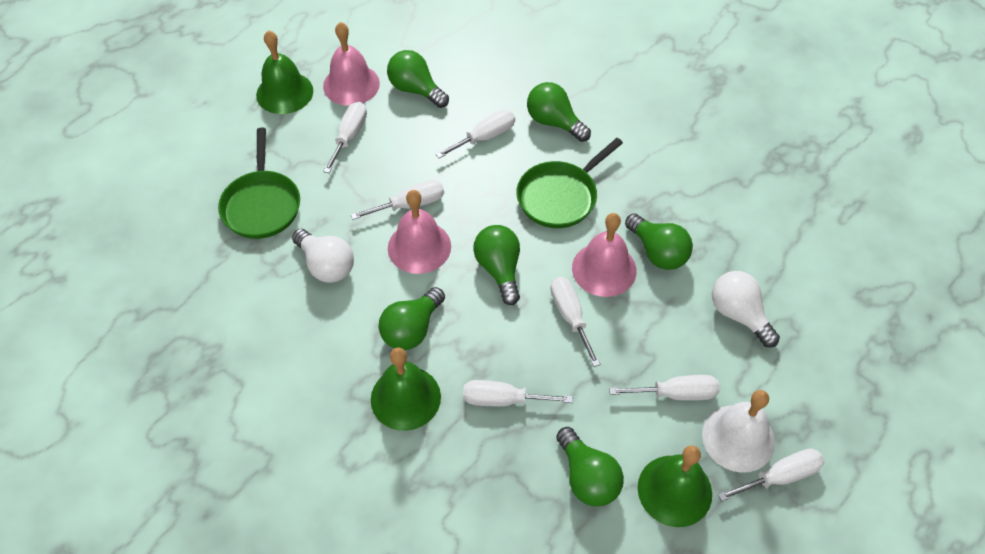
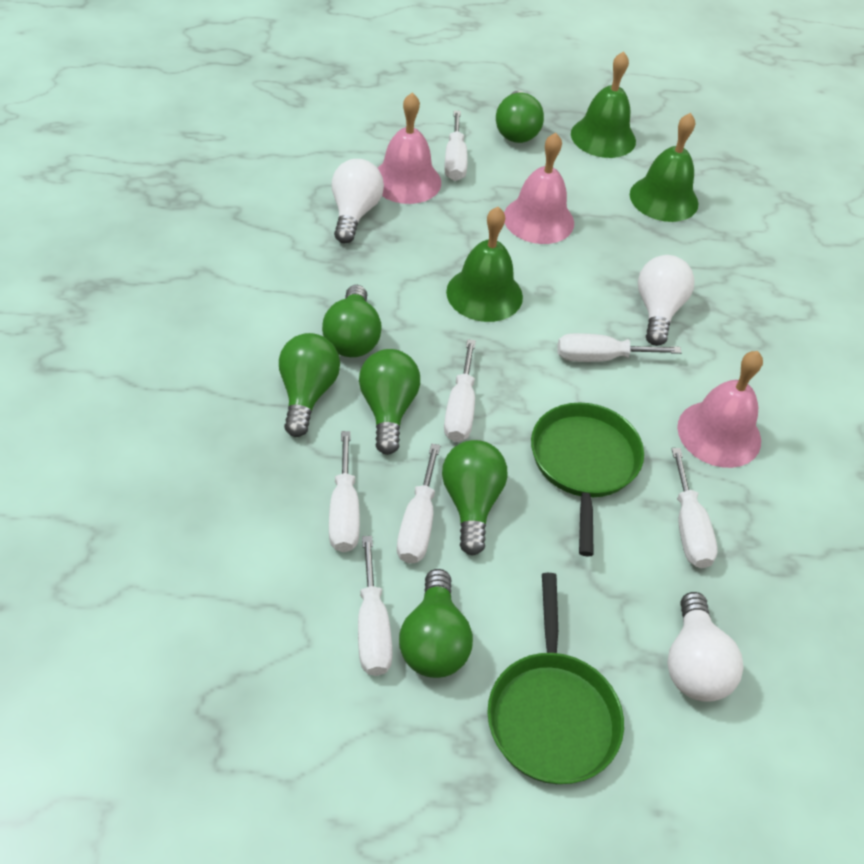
white bell: 1 -> 0
white light bulb: 2 -> 3

